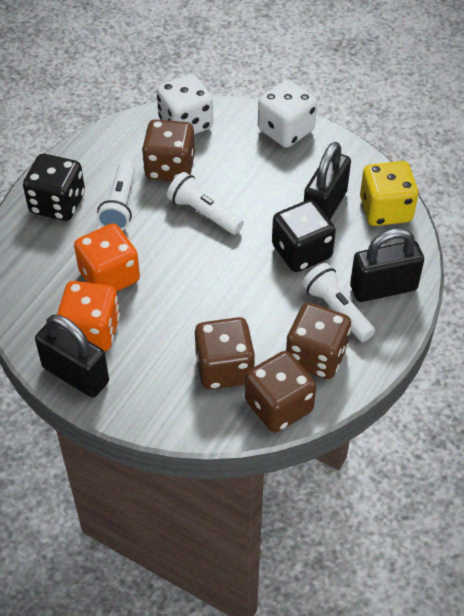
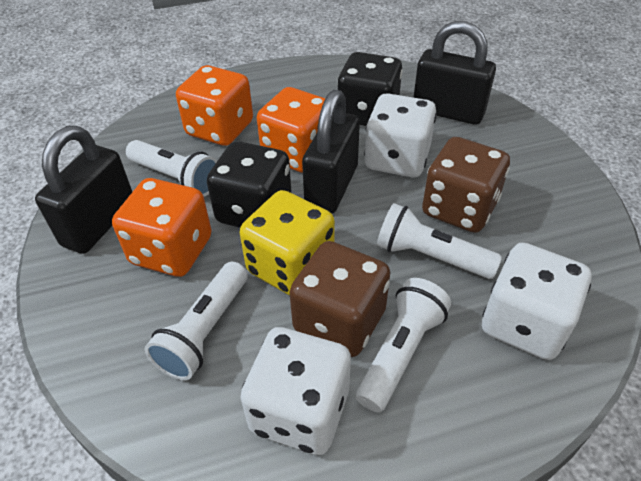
brown dice: 4 -> 2
orange dice: 2 -> 3
white dice: 2 -> 3
white flashlight: 3 -> 4

